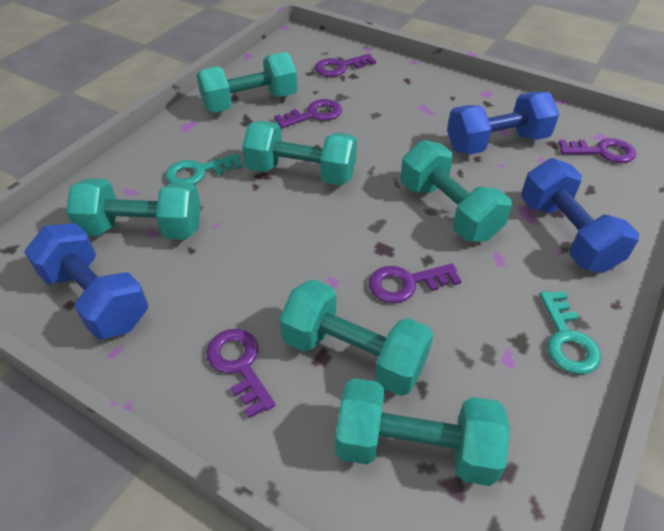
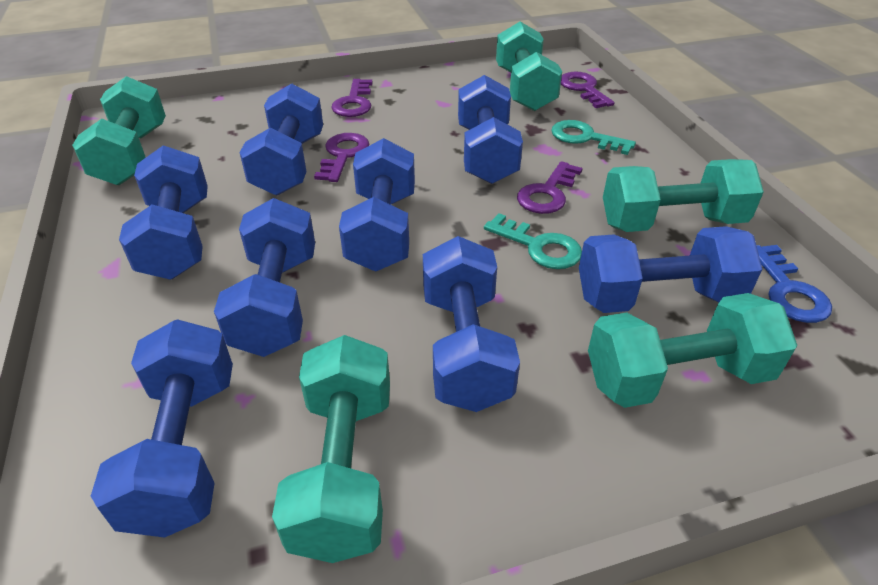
blue dumbbell: 3 -> 8
blue key: 0 -> 1
purple key: 5 -> 4
turquoise dumbbell: 6 -> 5

